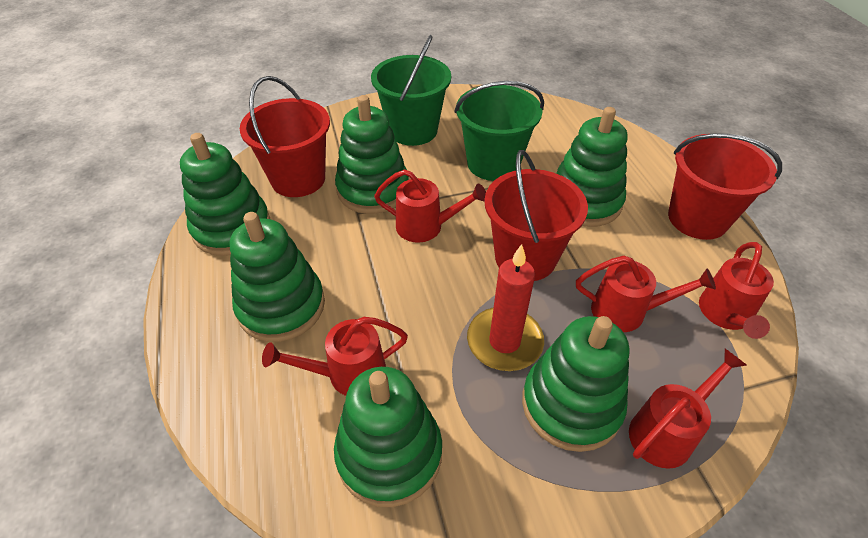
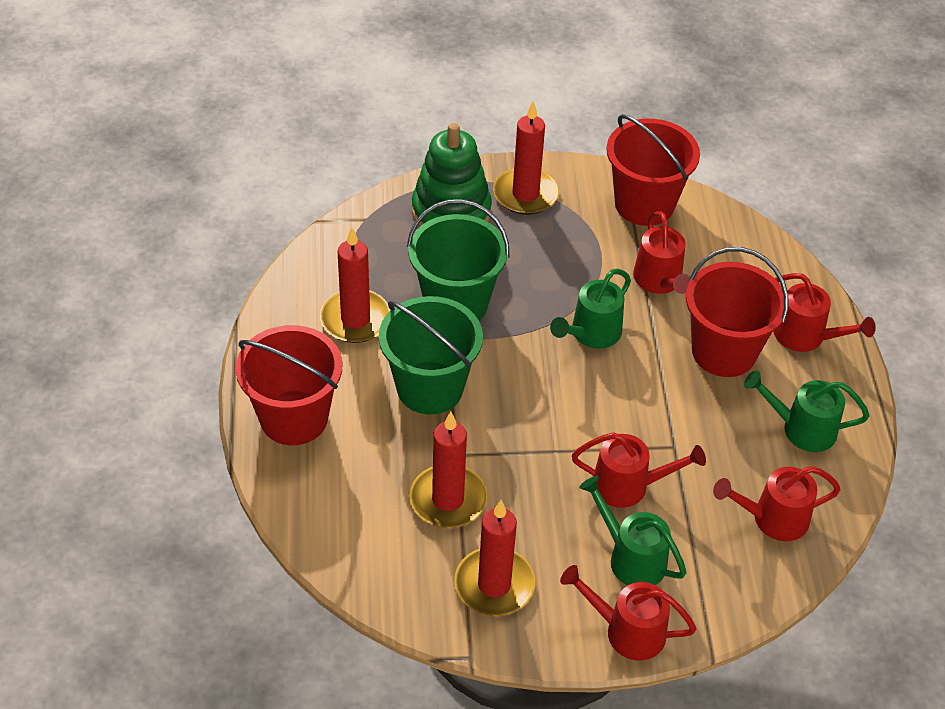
green stacking toy: 6 -> 1
green watering can: 0 -> 3
red candle: 1 -> 4

